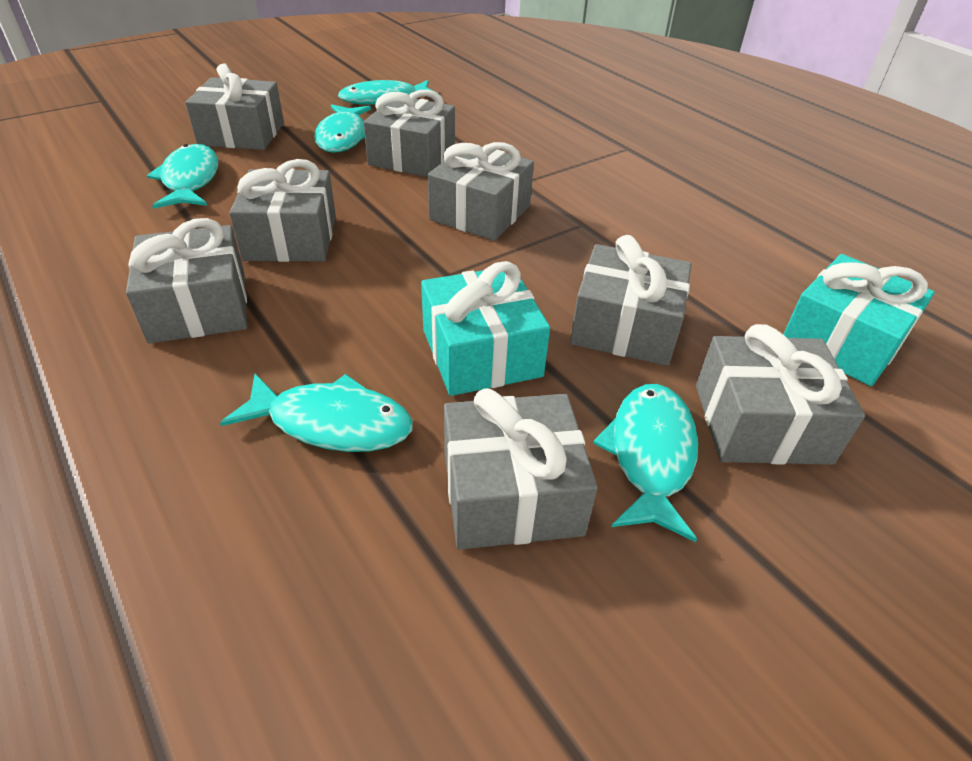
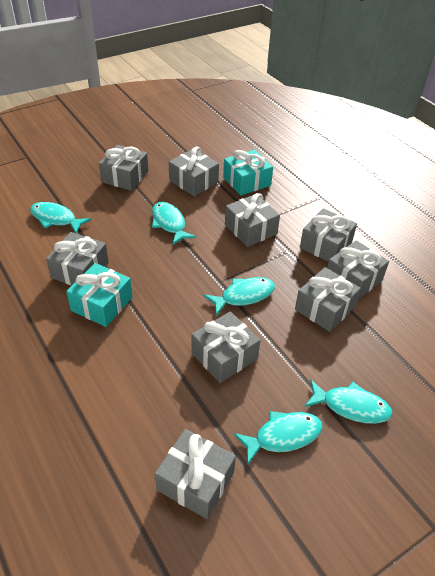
grey gift: 8 -> 9

